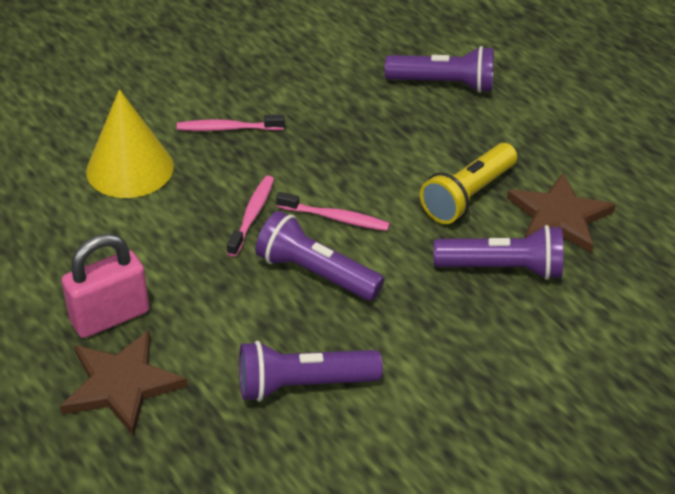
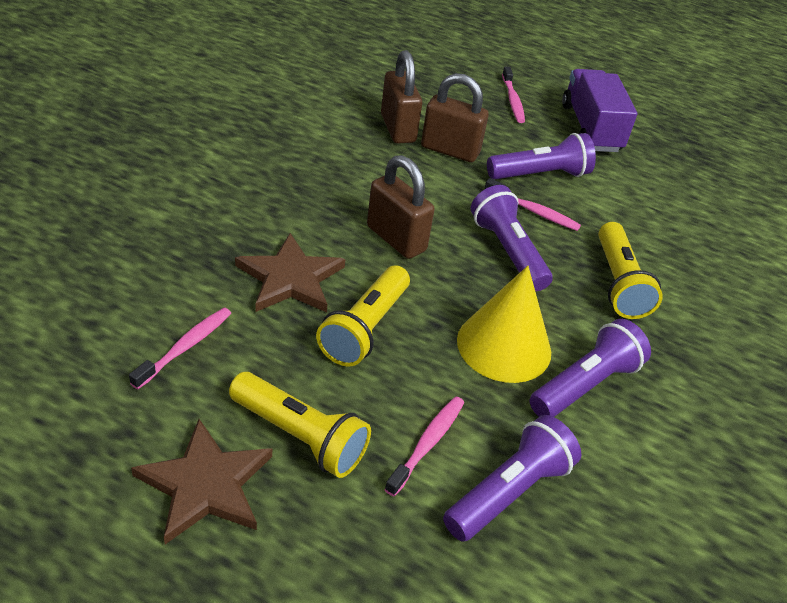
brown padlock: 0 -> 3
pink padlock: 1 -> 0
pink toothbrush: 3 -> 4
purple truck: 0 -> 1
yellow flashlight: 1 -> 3

